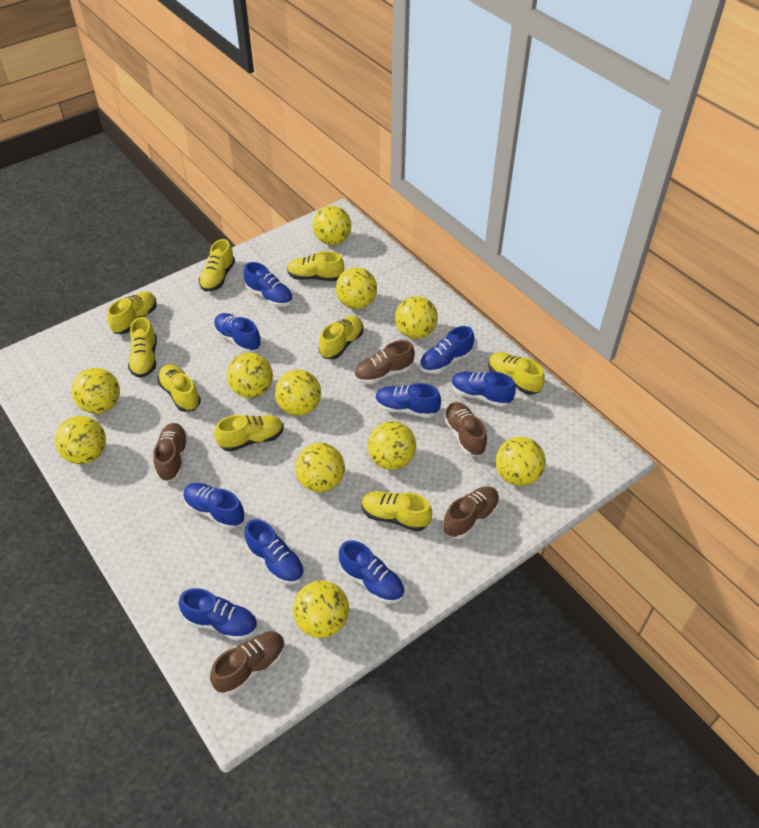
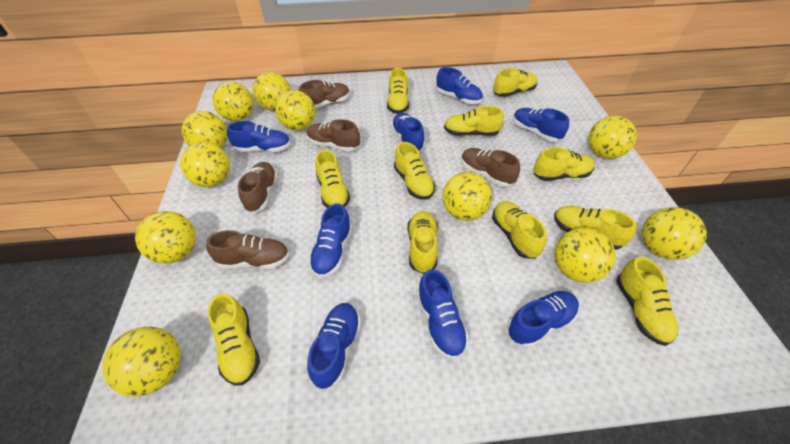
blue shoe: 9 -> 8
yellow shoe: 9 -> 11

